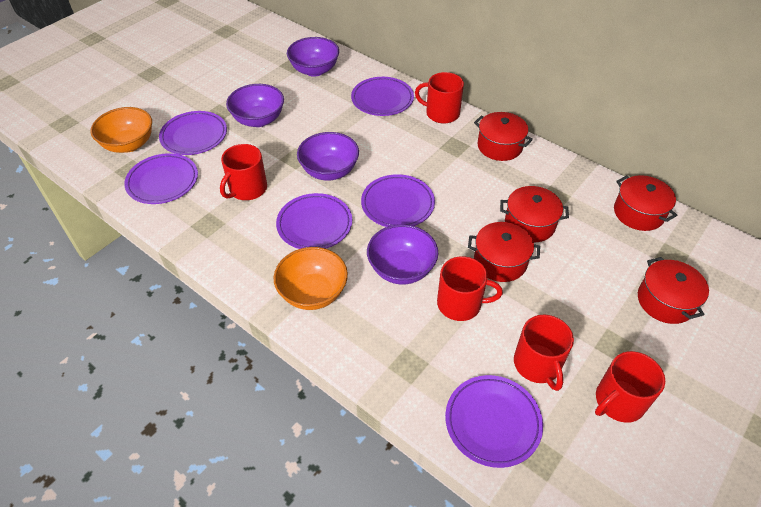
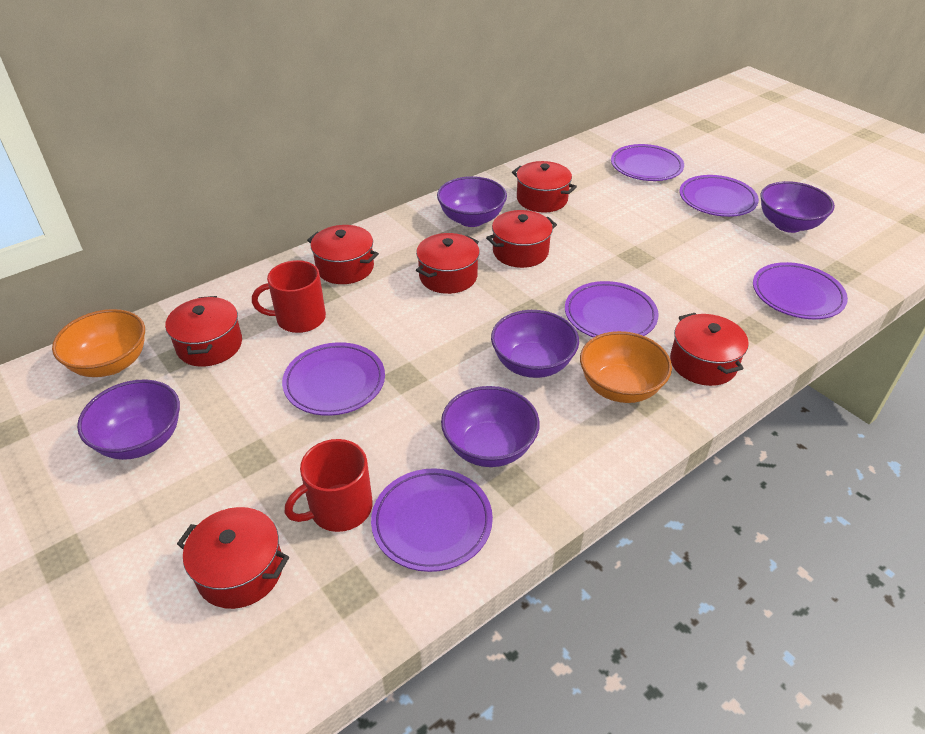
purple bowl: 4 -> 5
red mug: 5 -> 2
red pot: 5 -> 7

